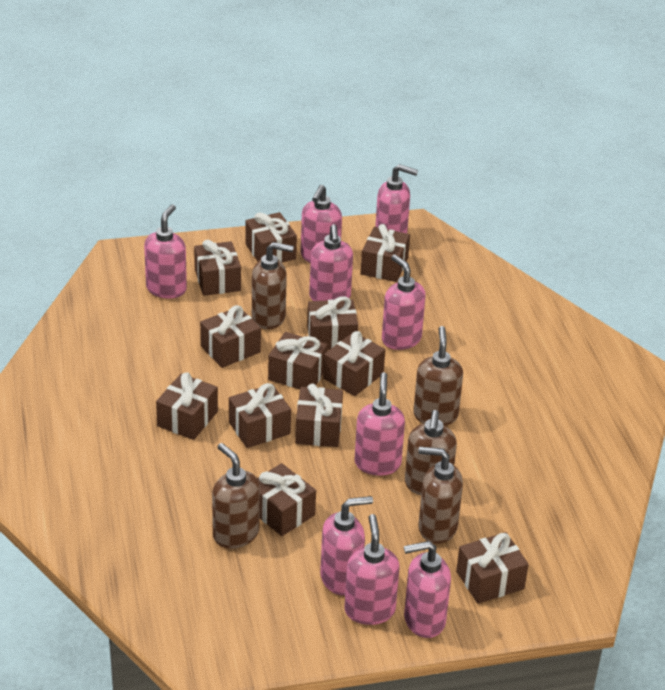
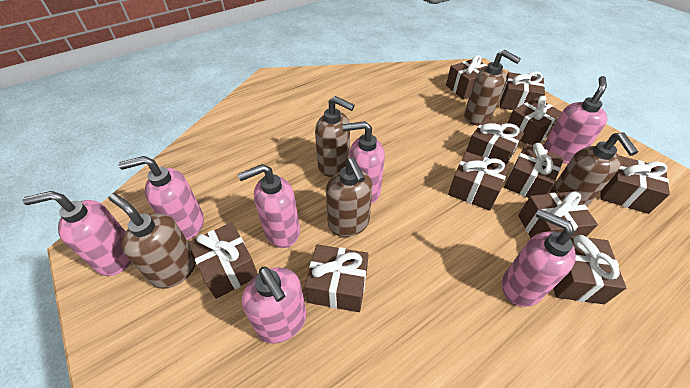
brown gift: 12 -> 11
pink soap dispenser: 9 -> 7

